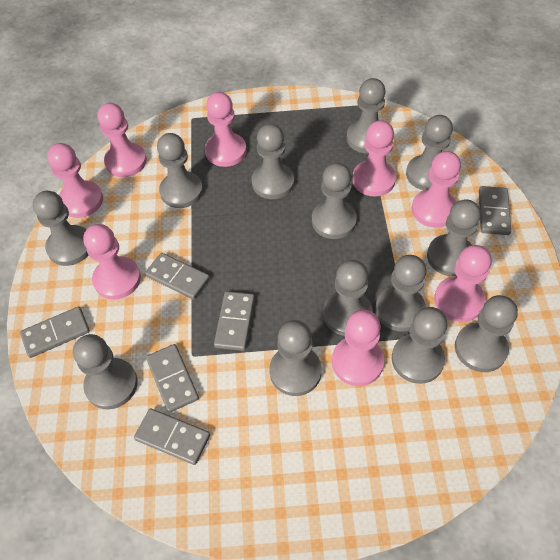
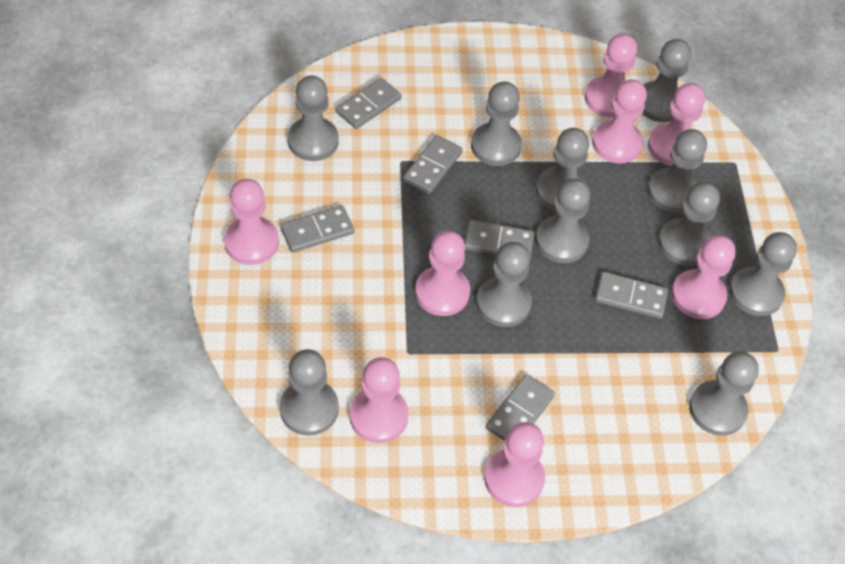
grey pawn: 13 -> 11

